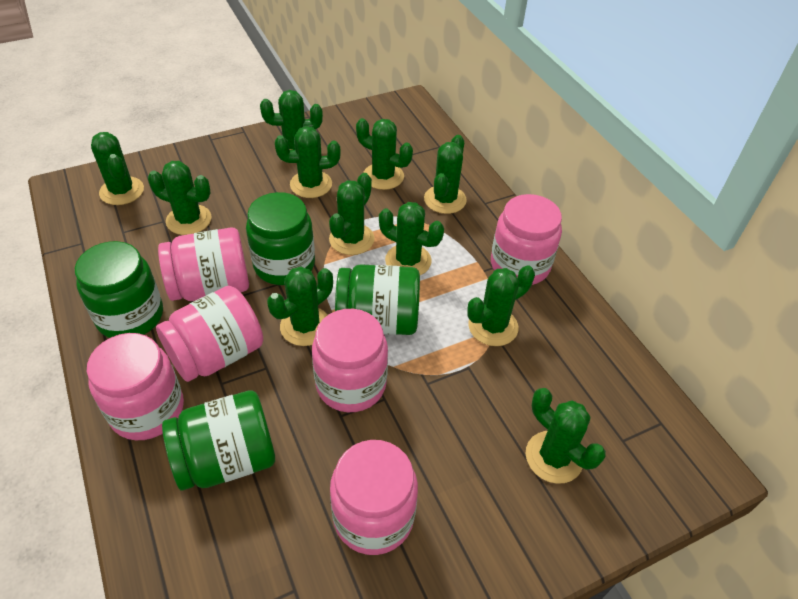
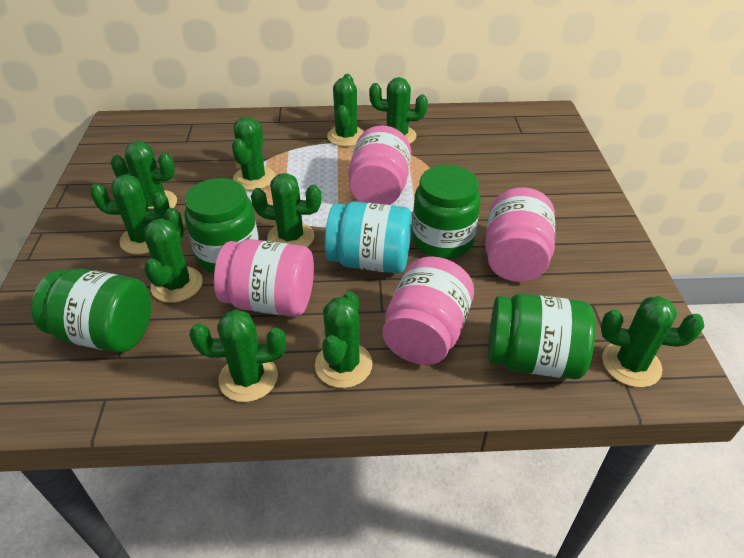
green cactus: 11 -> 10
pink jar: 6 -> 4
turquoise jar: 0 -> 1

